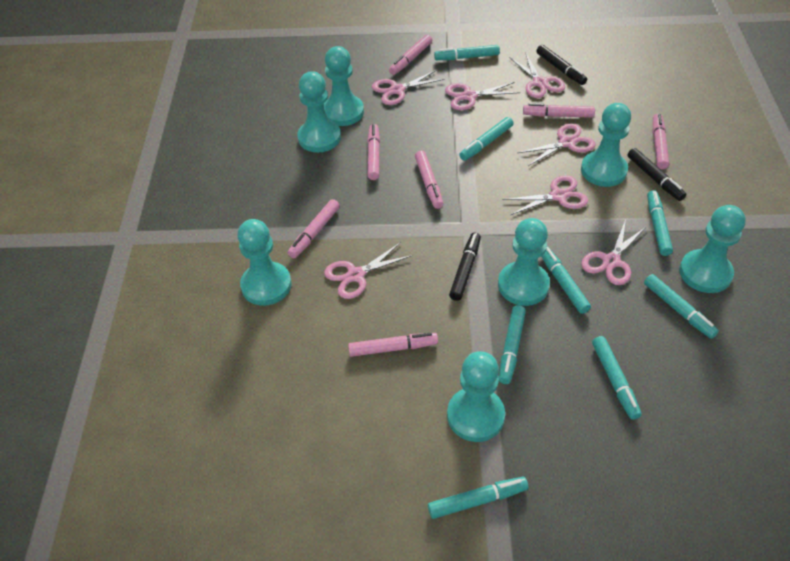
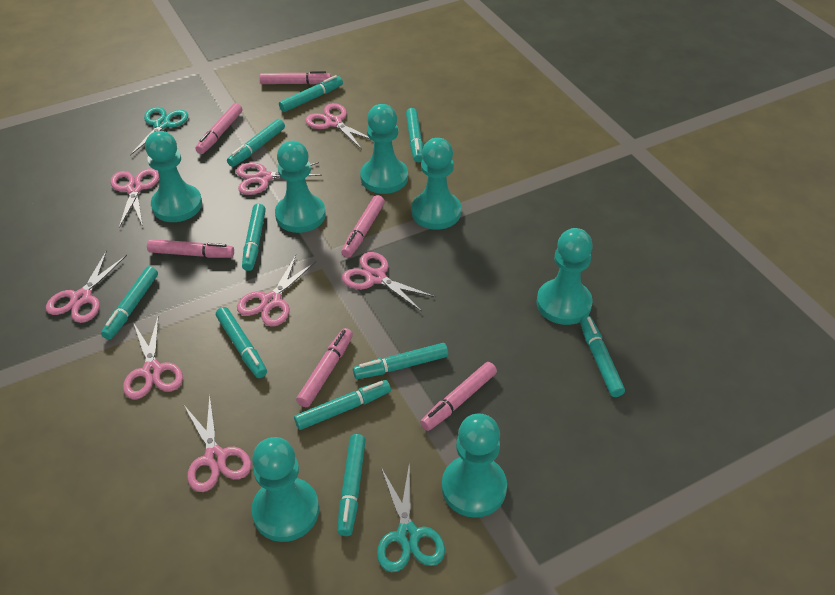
black marker: 3 -> 0
pink marker: 7 -> 6
pink scissors: 7 -> 8
turquoise marker: 8 -> 10
turquoise scissors: 0 -> 2

